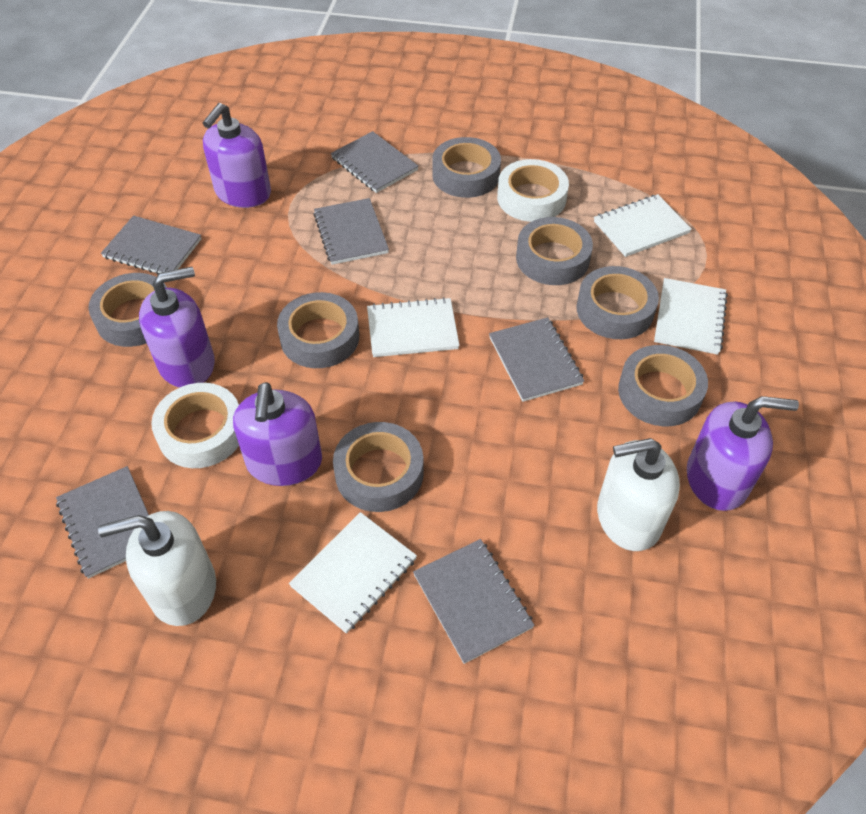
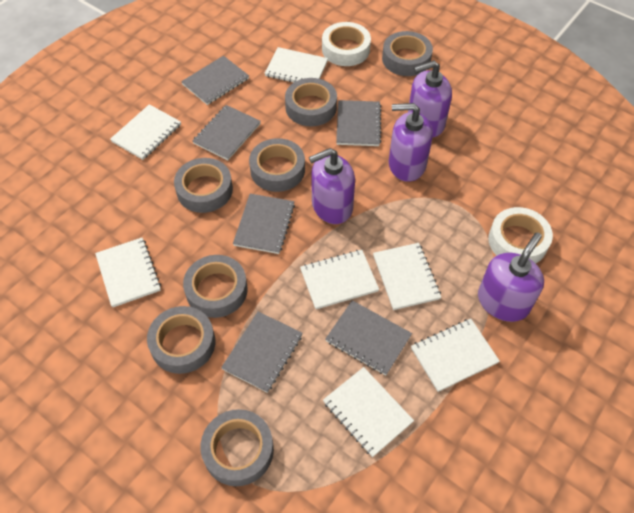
white notebook: 4 -> 7
white soap dispenser: 2 -> 0

